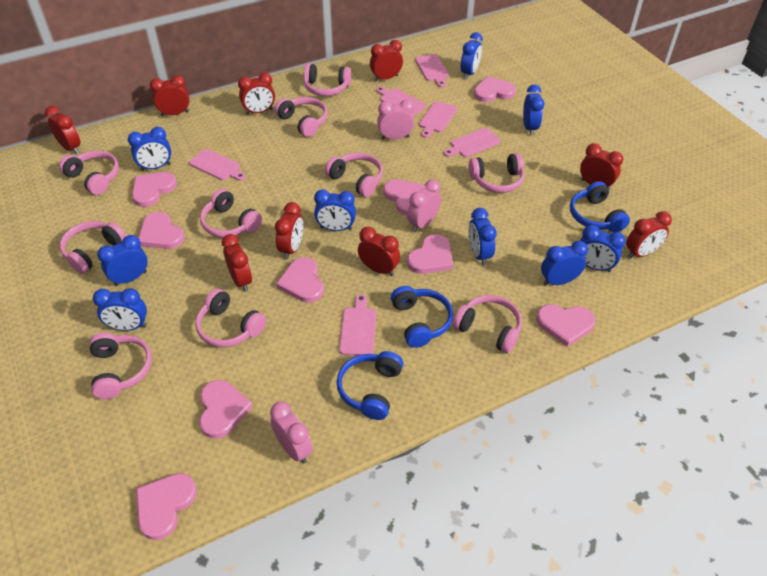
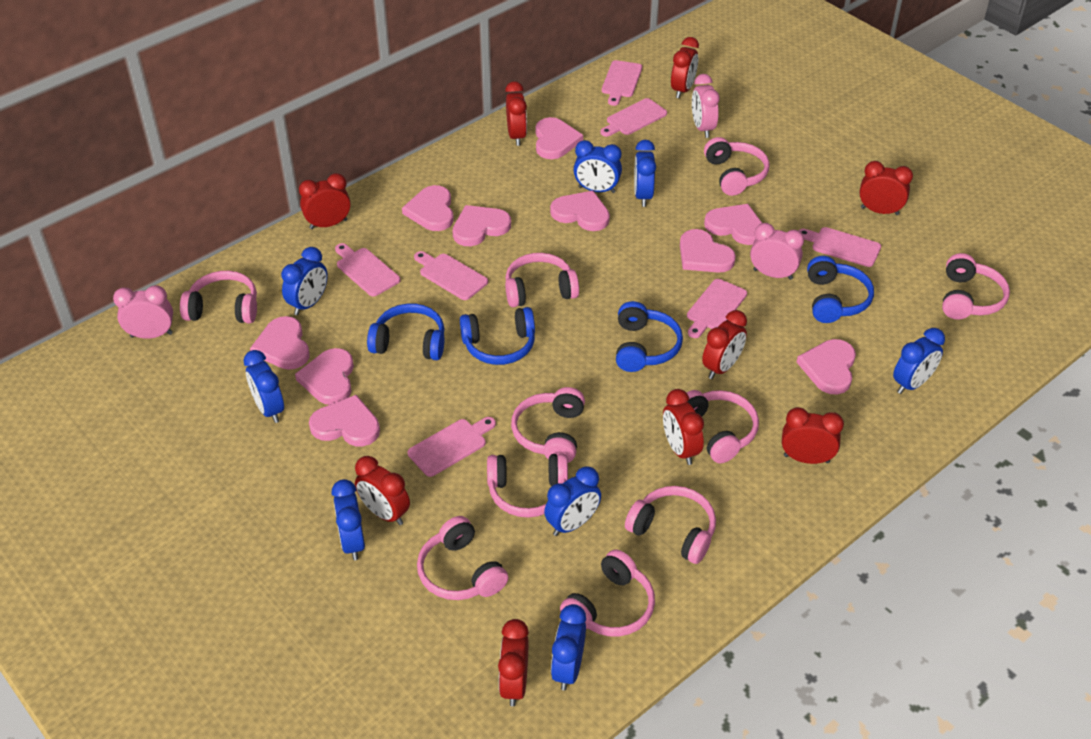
blue clock: 9 -> 8
blue headphones: 3 -> 4
pink cutting board: 6 -> 7
pink heart: 9 -> 10

